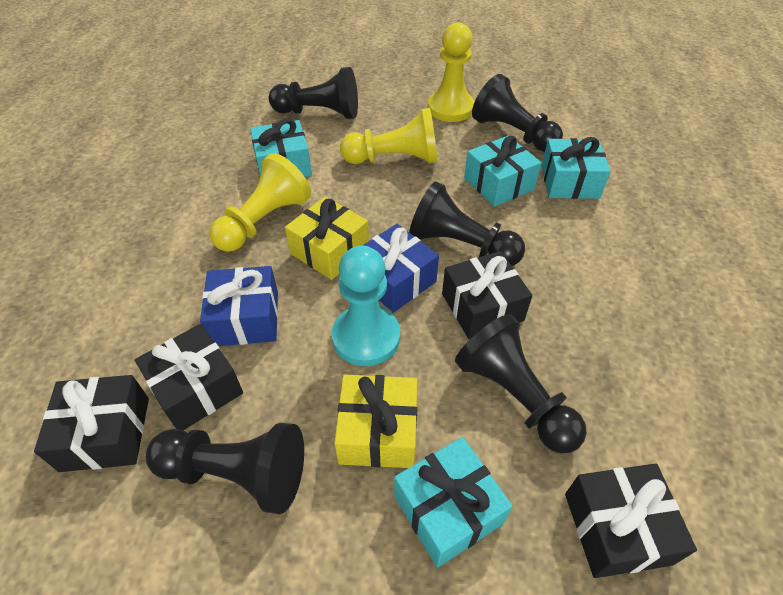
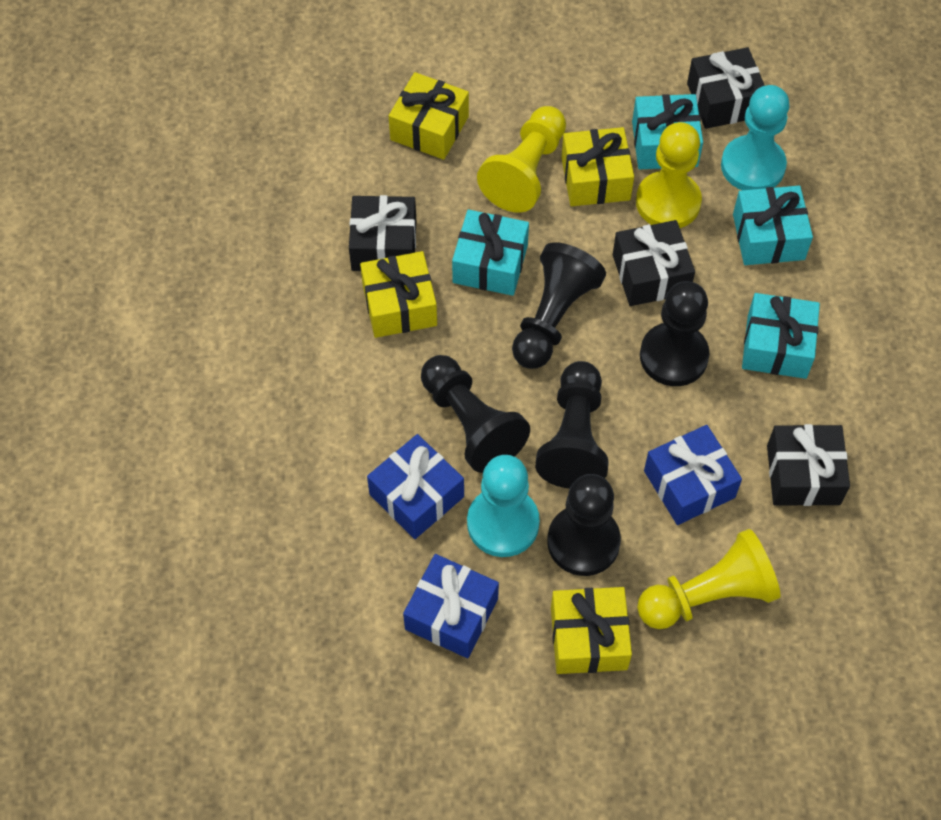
blue gift: 2 -> 3
turquoise pawn: 1 -> 2
yellow gift: 2 -> 4

